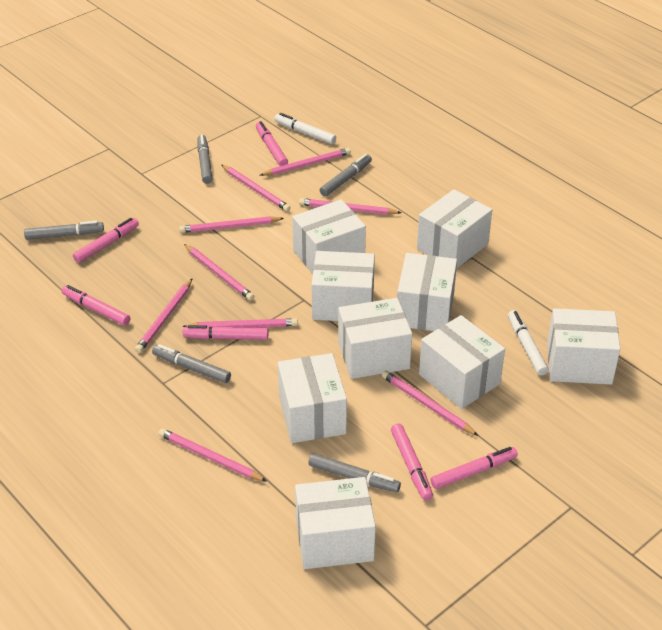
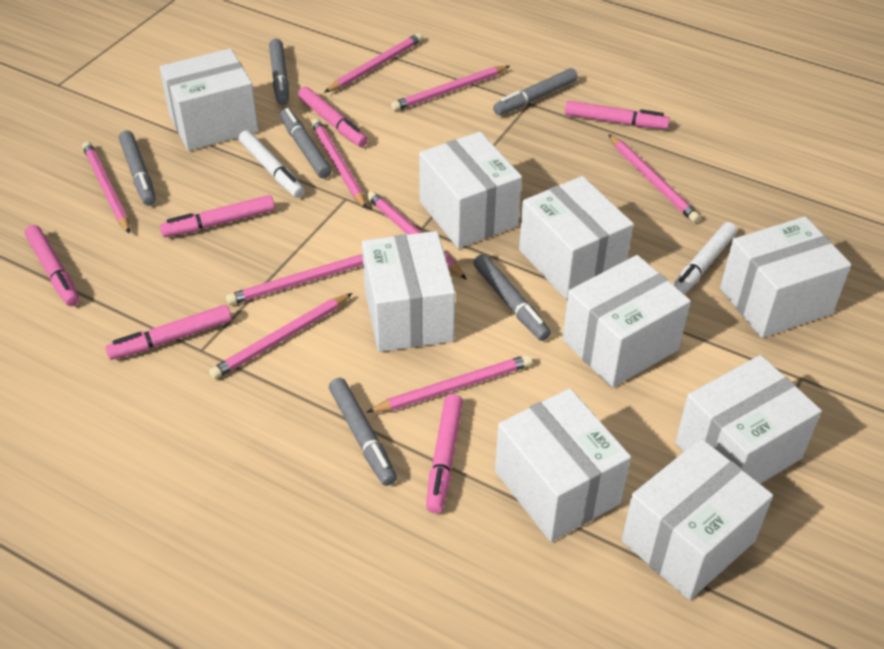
grey marker: 5 -> 6

